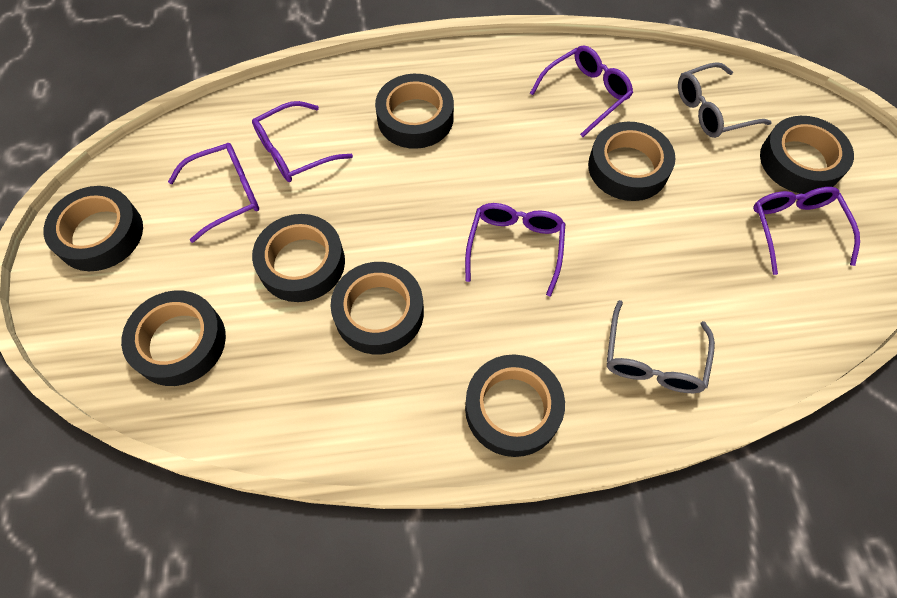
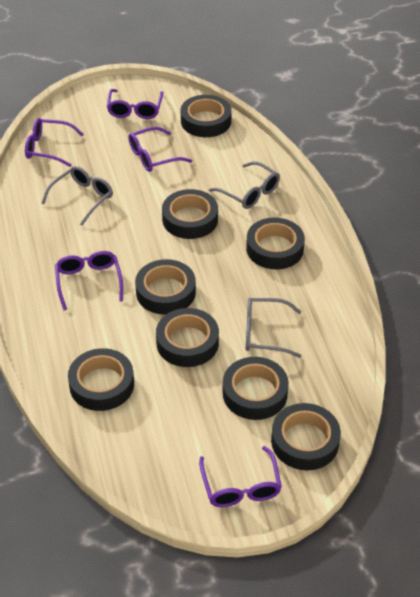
grey glasses: 2 -> 3

